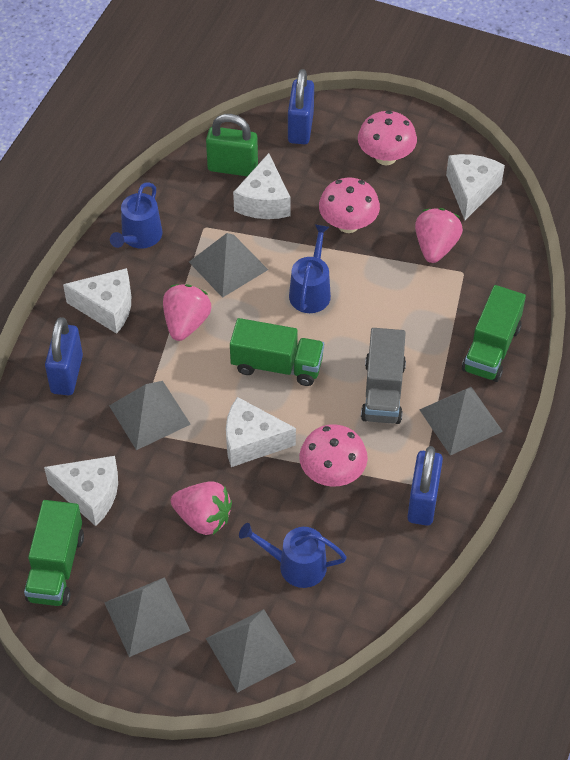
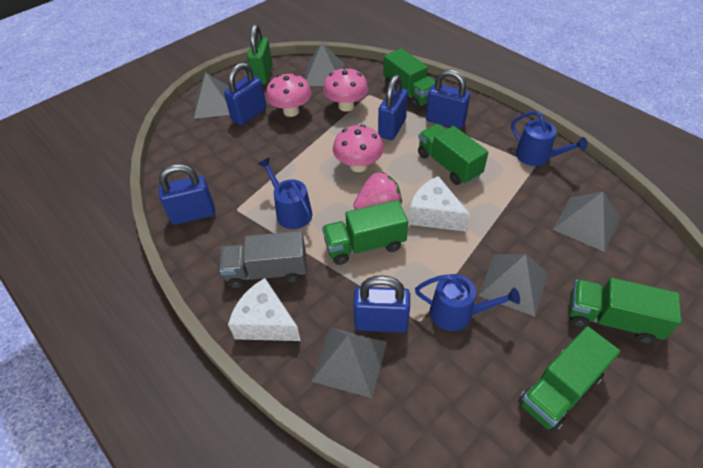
blue padlock: 3 -> 5
green truck: 3 -> 5
pink strawberry: 3 -> 1
white cheese: 5 -> 2

